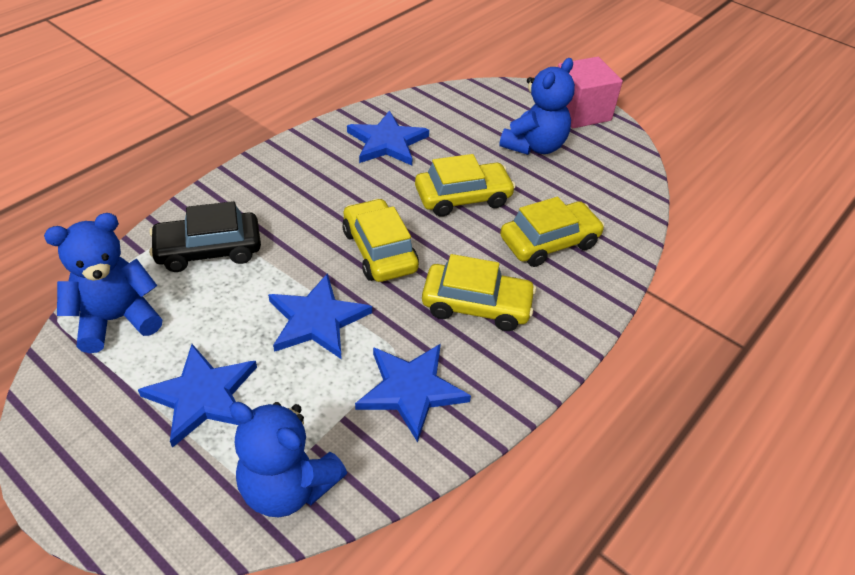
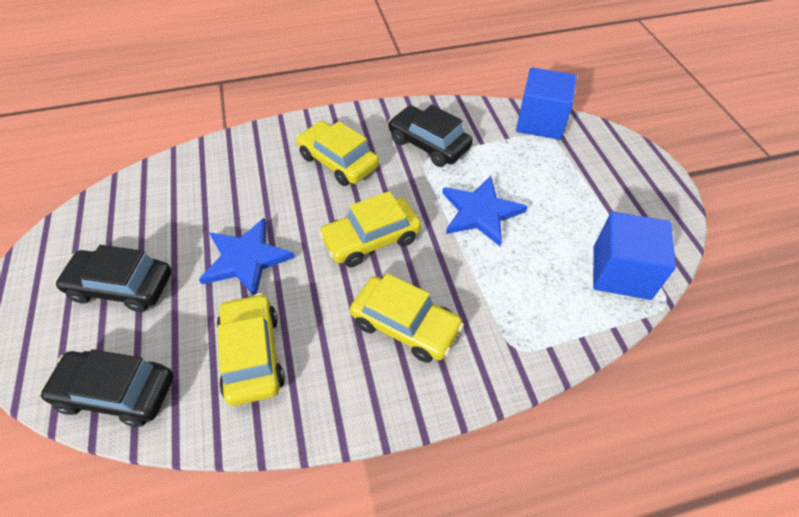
black car: 1 -> 3
blue cube: 0 -> 2
blue star: 4 -> 2
blue teddy bear: 3 -> 0
pink cube: 1 -> 0

